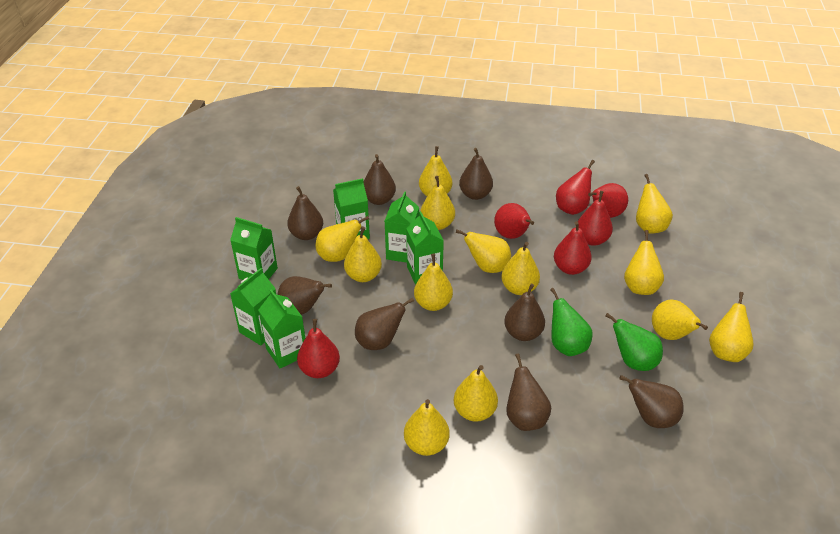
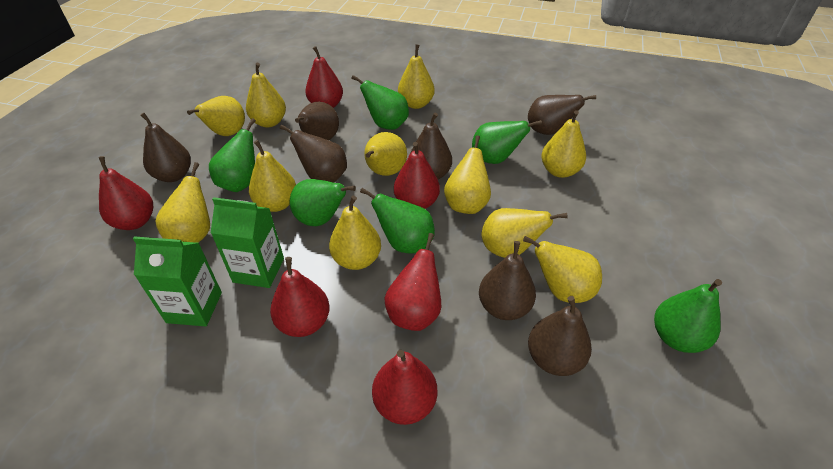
brown pear: 8 -> 7
green carton: 6 -> 2
green pear: 2 -> 6
yellow pear: 13 -> 11

